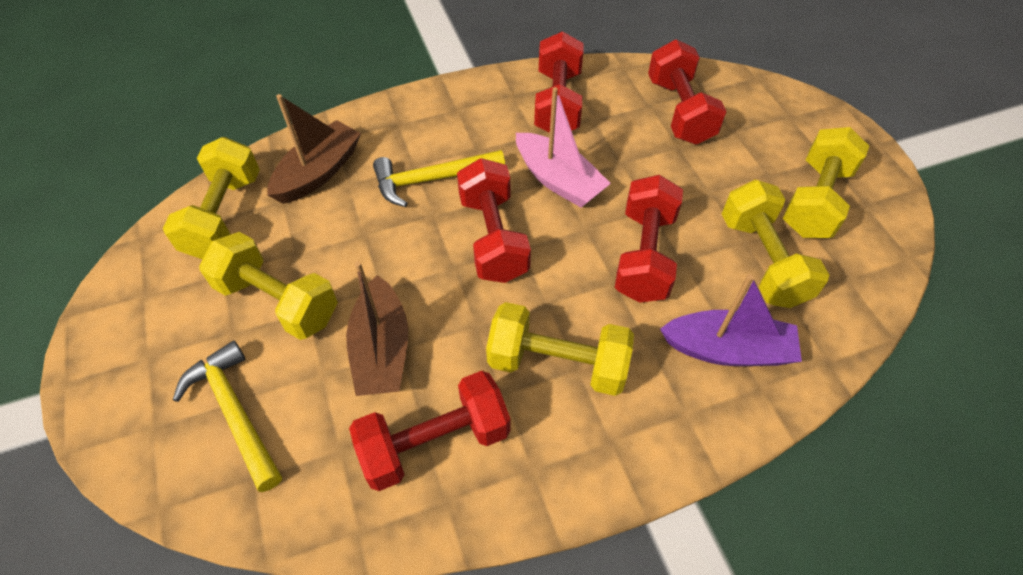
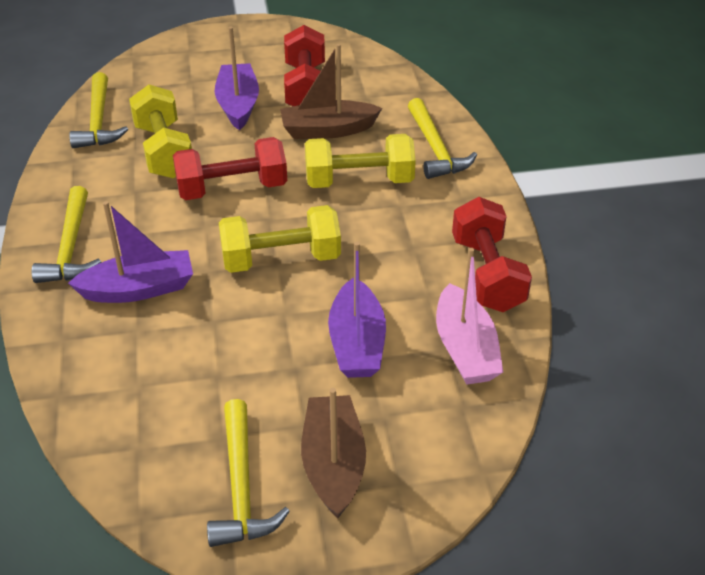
purple boat: 1 -> 3
red dumbbell: 5 -> 3
yellow dumbbell: 5 -> 3
yellow hammer: 2 -> 4

